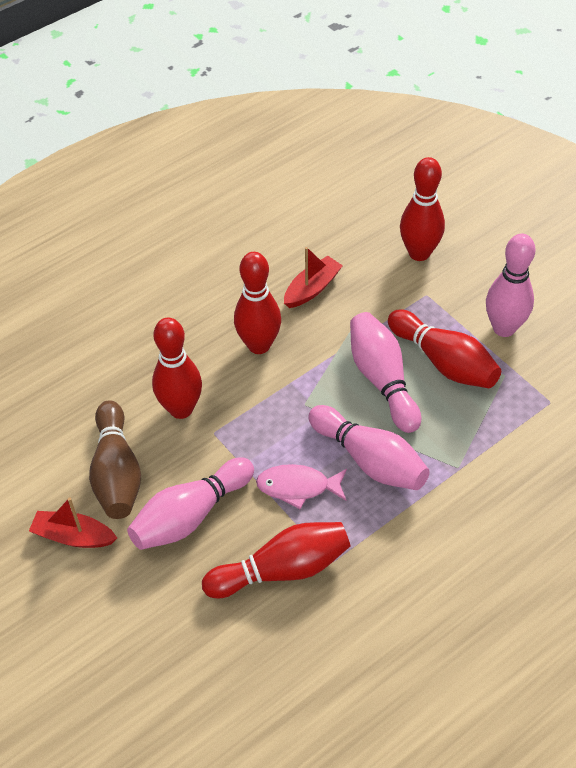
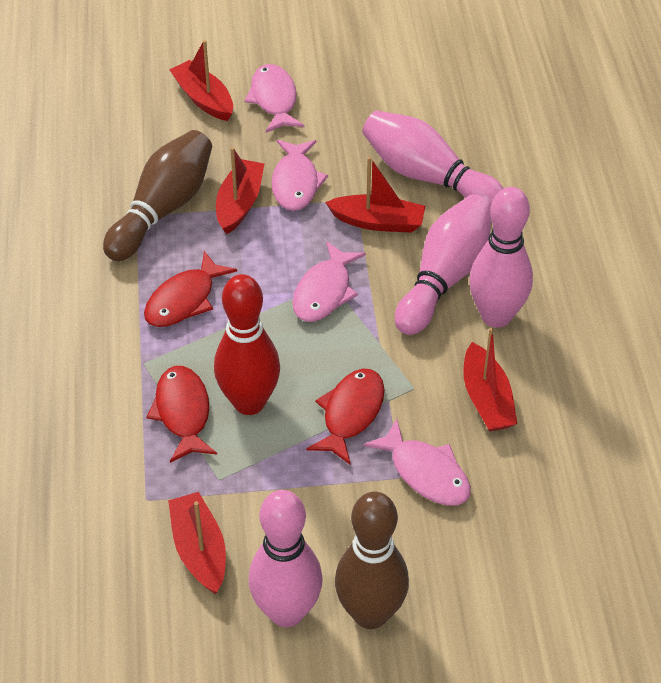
brown bowling pin: 1 -> 2
pink fish: 1 -> 4
red boat: 2 -> 5
red bowling pin: 5 -> 1
red fish: 0 -> 3

